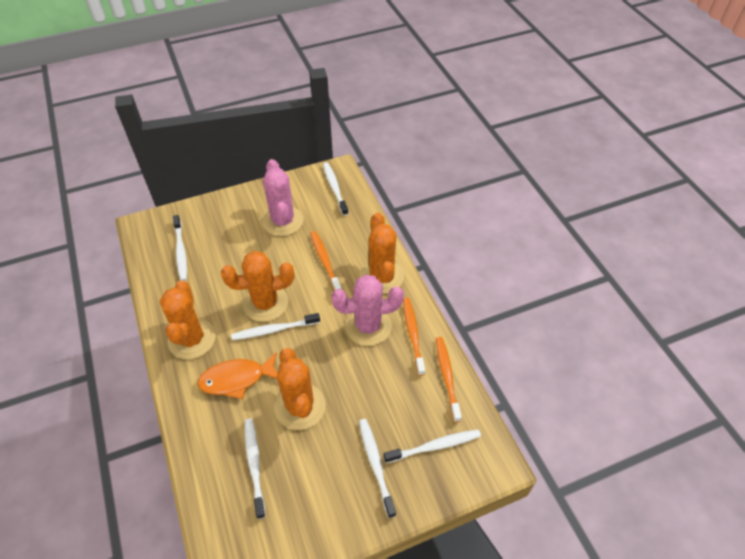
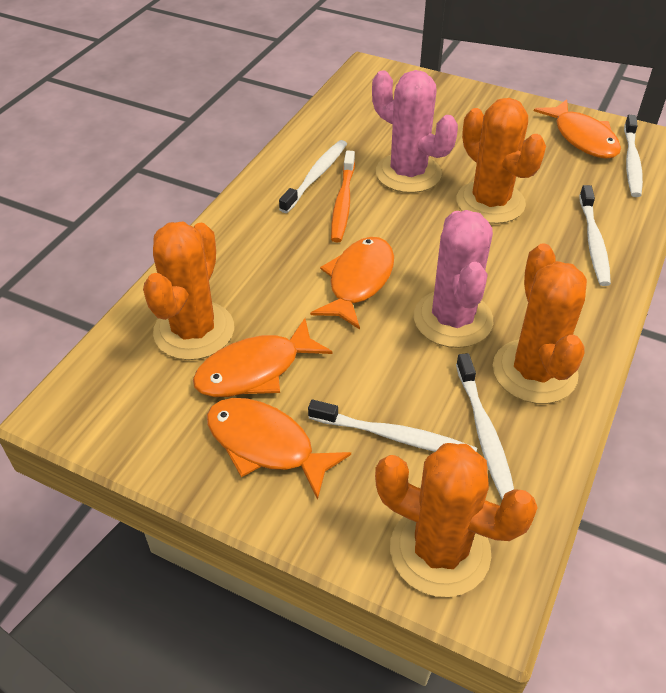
orange fish: 1 -> 4
orange toothbrush: 3 -> 1
white toothbrush: 6 -> 5

